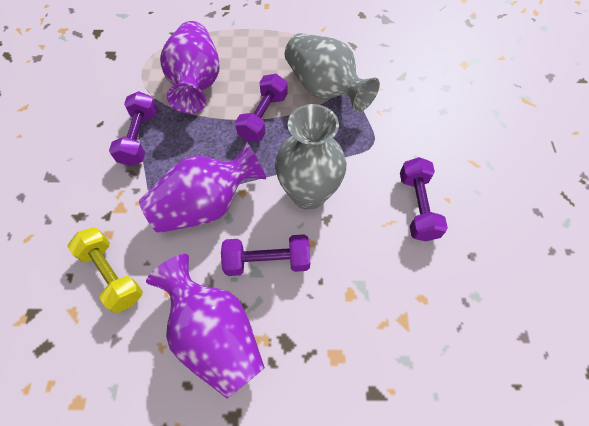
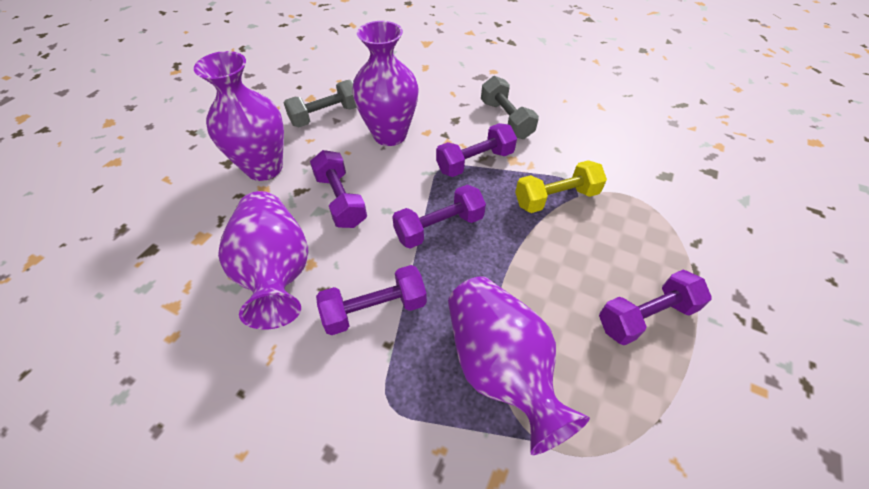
grey dumbbell: 0 -> 2
grey vase: 2 -> 0
purple dumbbell: 4 -> 5
purple vase: 3 -> 4

